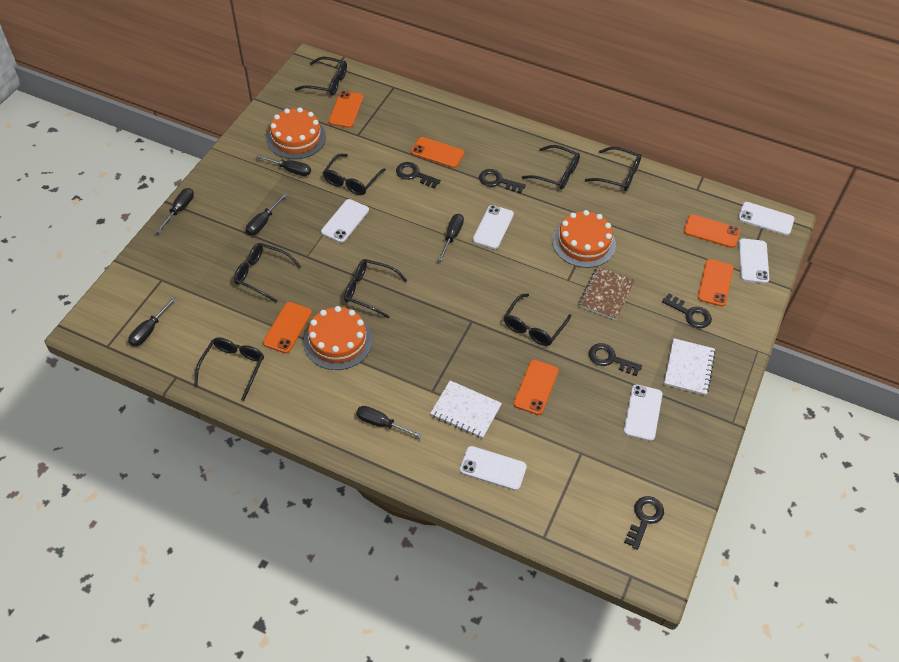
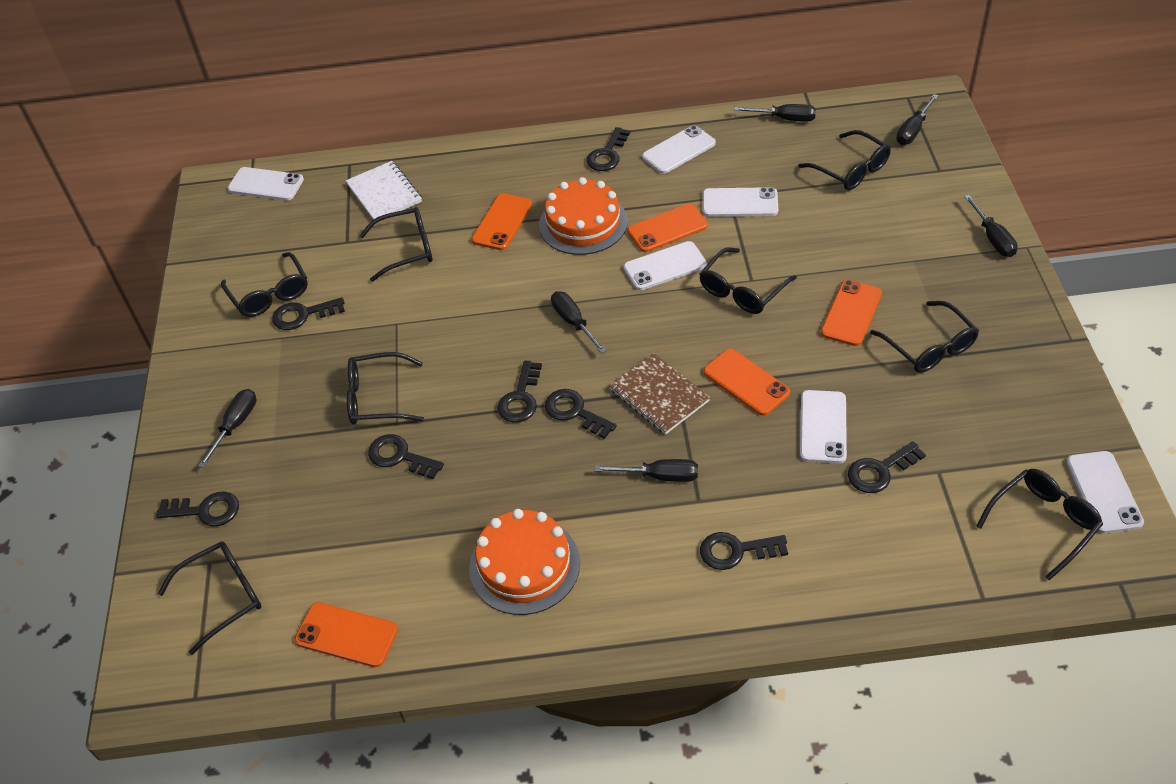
black key: 5 -> 8
orange cake: 3 -> 2
orange phone: 6 -> 5
white notebook: 2 -> 1

